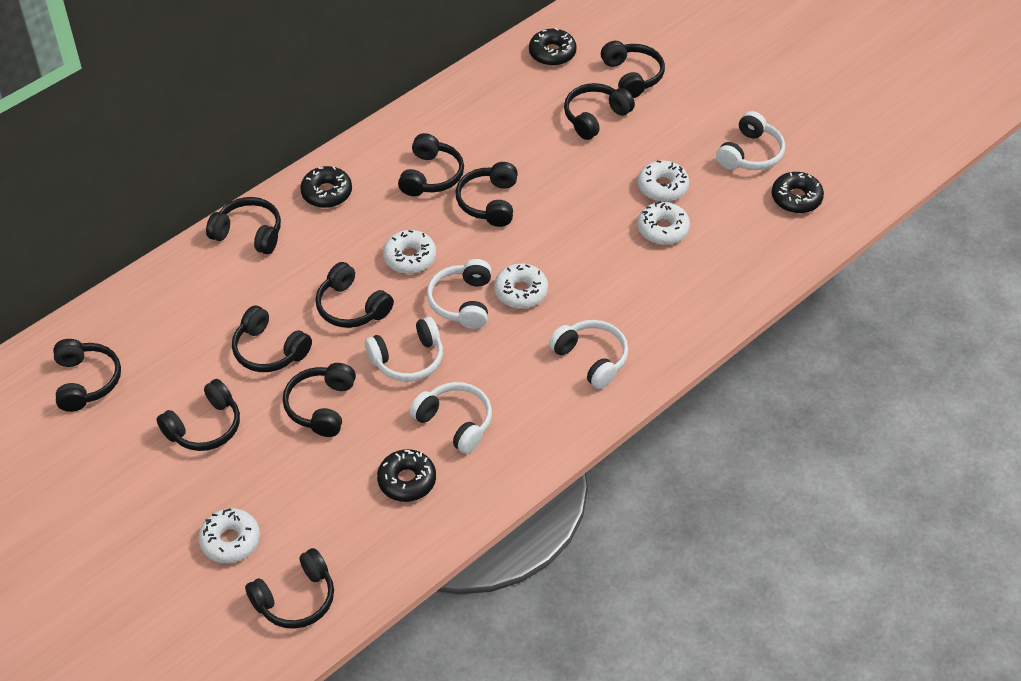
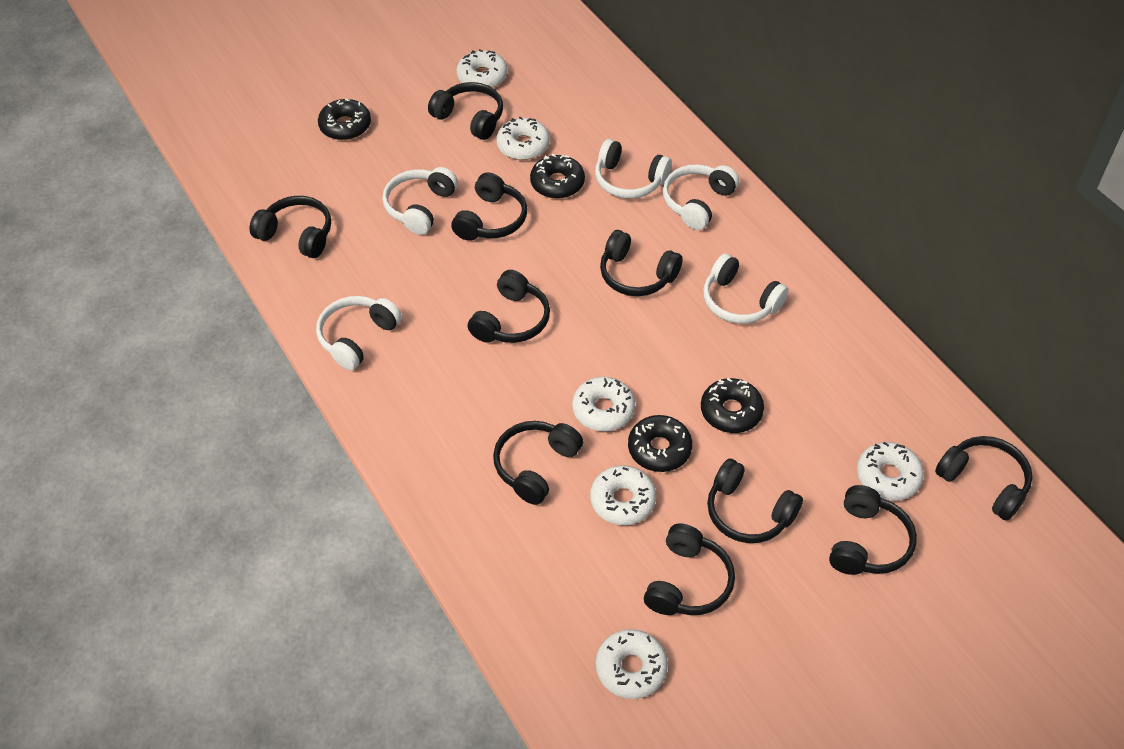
black headphones: 11 -> 10
white donut: 5 -> 6

